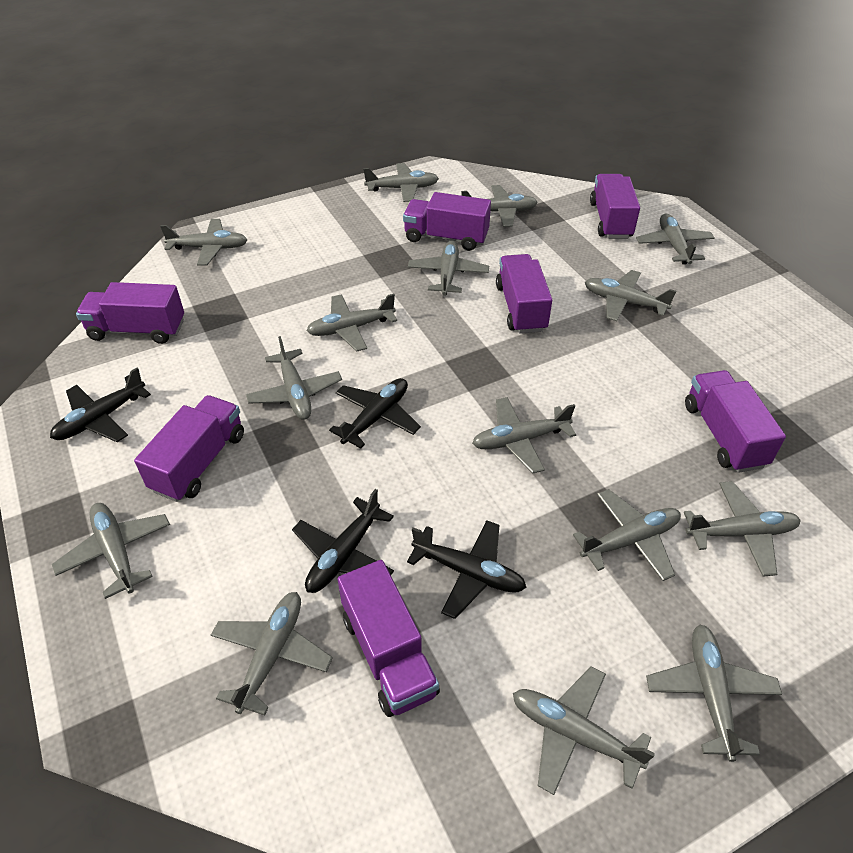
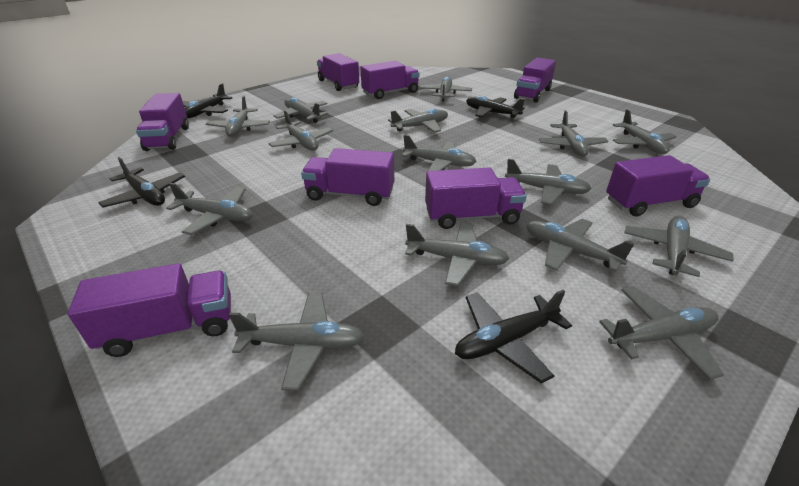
purple truck: 7 -> 8

